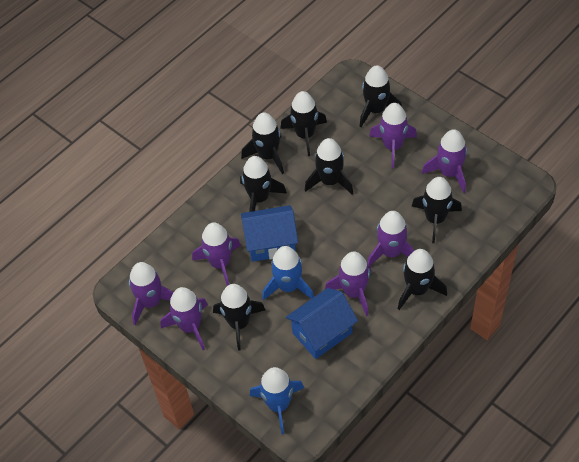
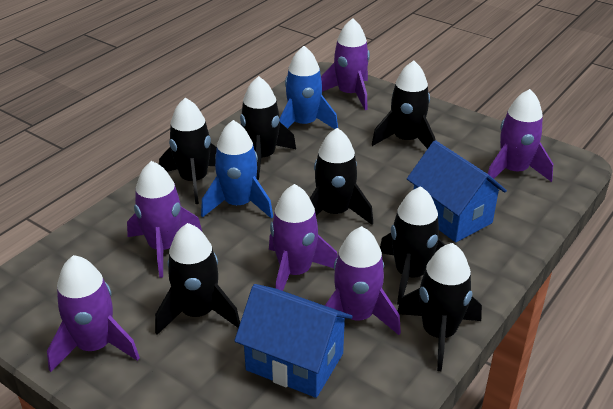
black rocket: 8 -> 7
purple rocket: 7 -> 6

